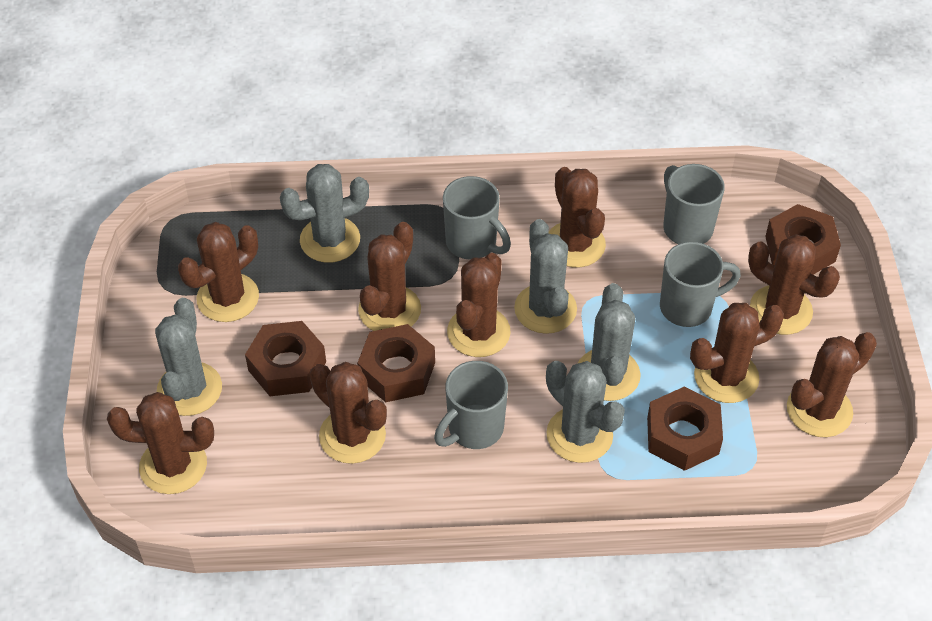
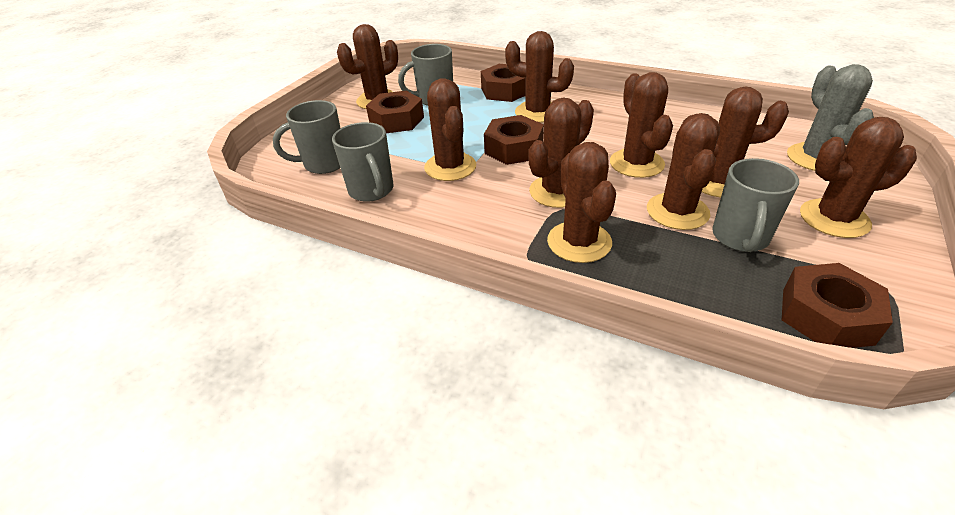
grey cactus: 5 -> 1

